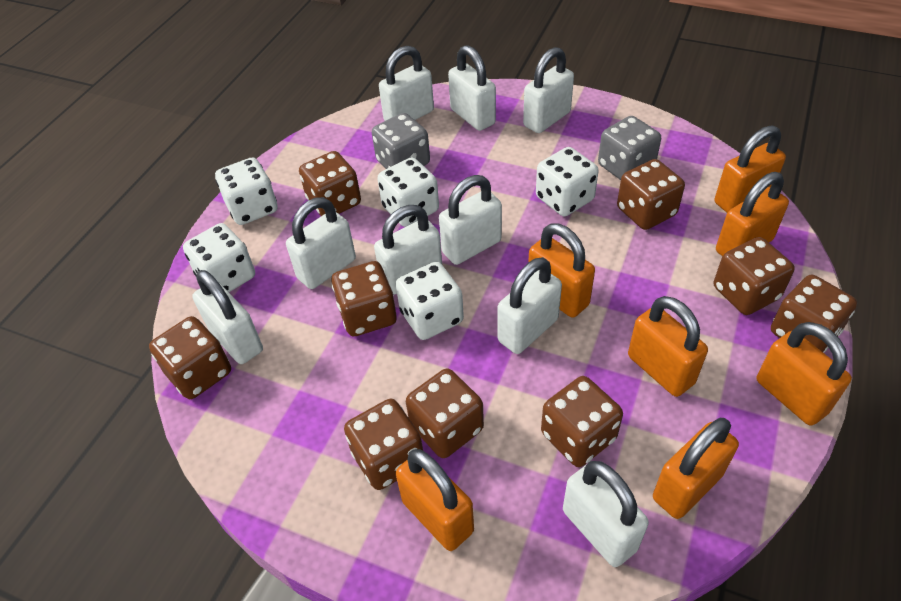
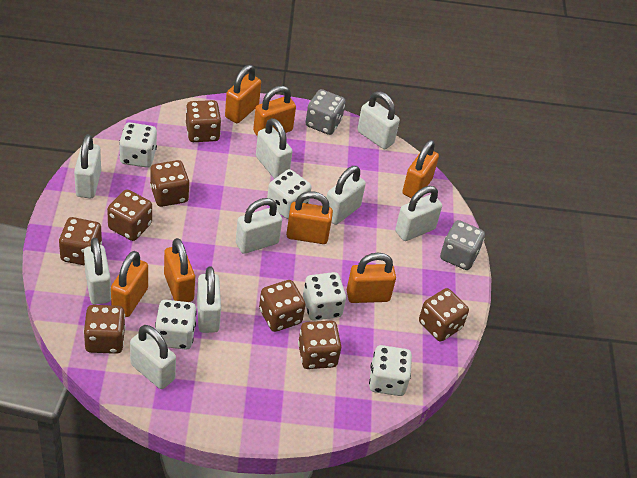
brown dice: 9 -> 8

